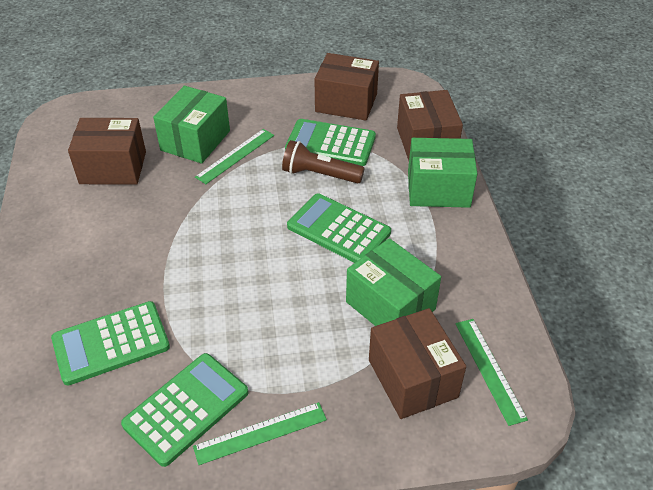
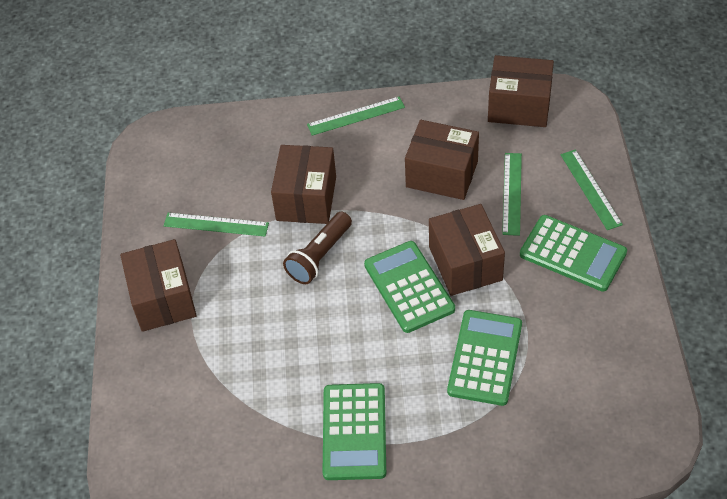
brown box: 4 -> 5
green box: 3 -> 0
green ruler: 3 -> 4

